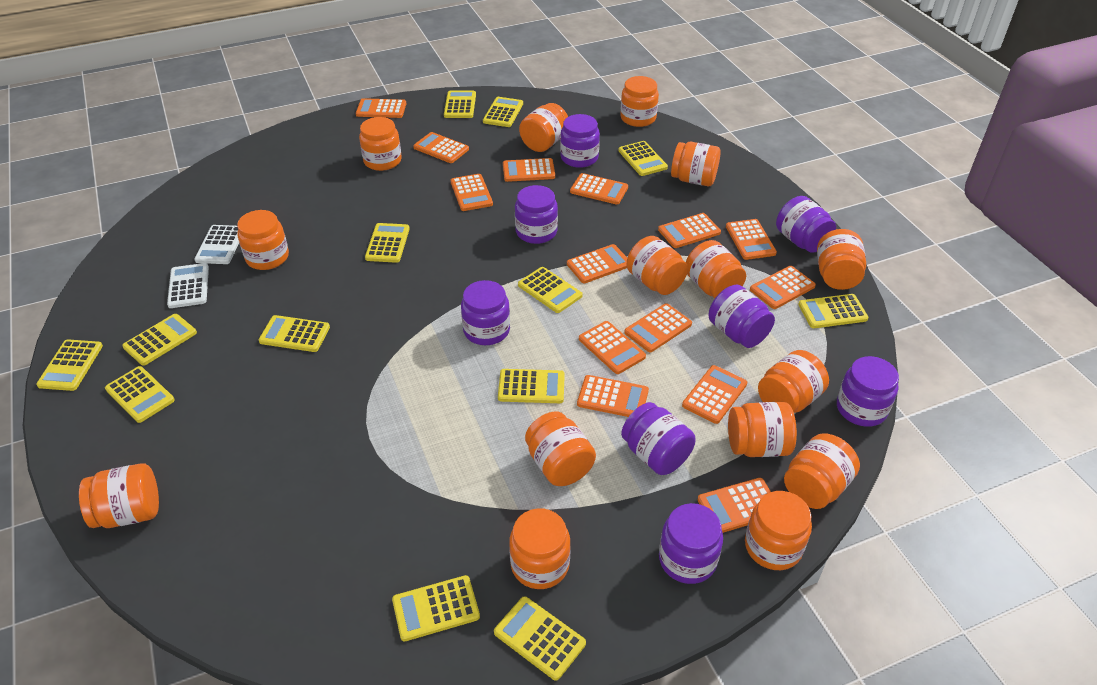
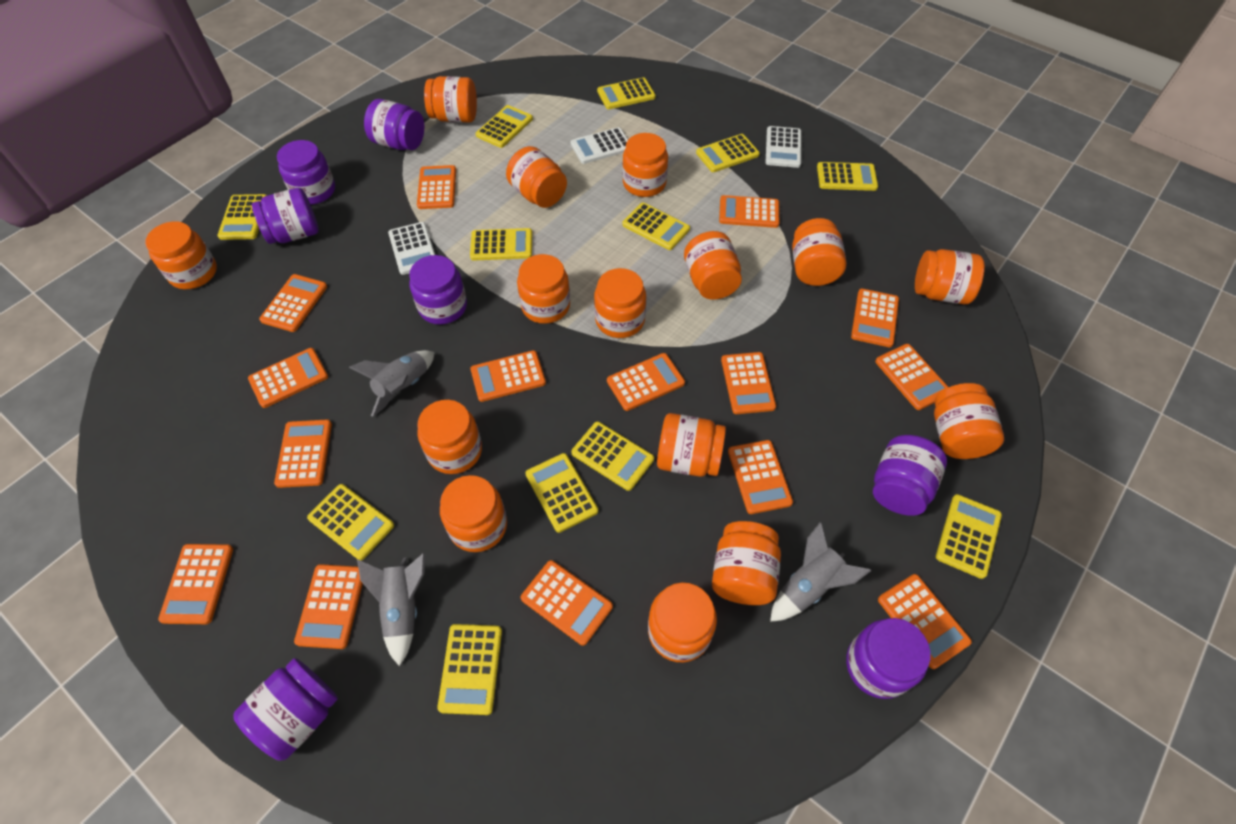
grey rocket: 0 -> 3
orange calculator: 14 -> 15
purple jar: 8 -> 7
white calculator: 2 -> 3
yellow calculator: 13 -> 12

